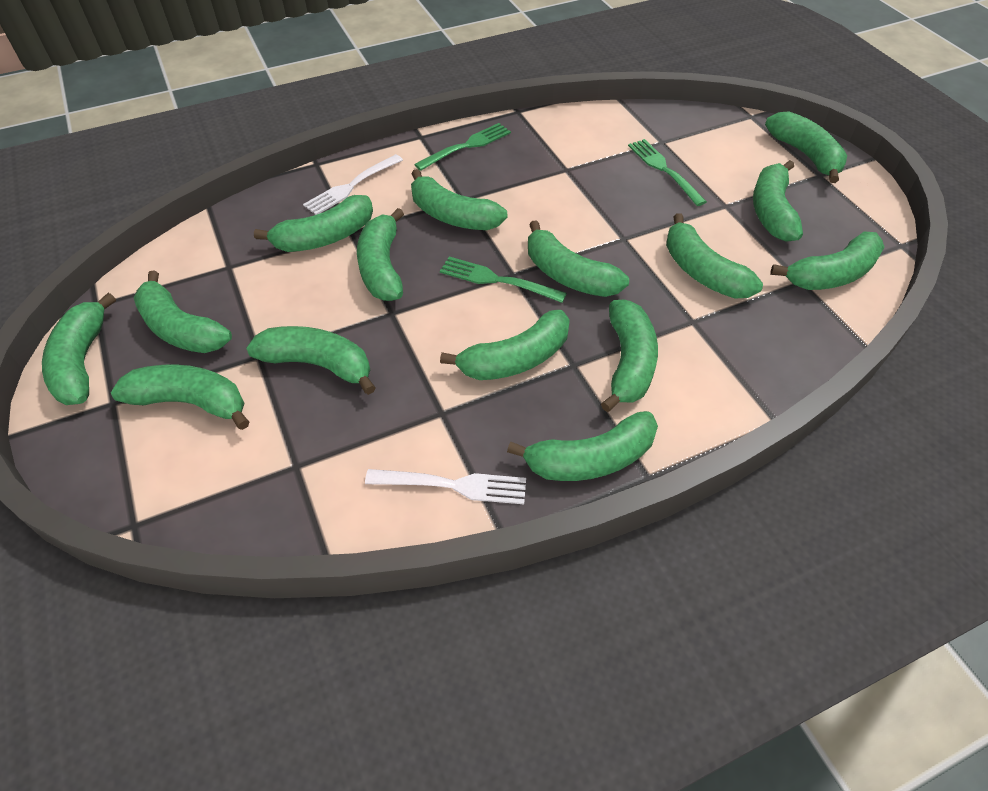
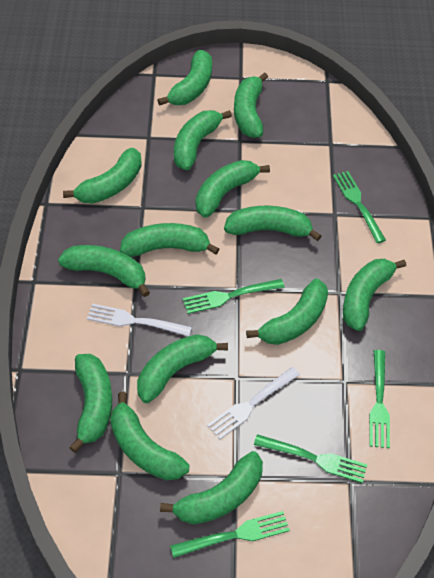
green banana: 15 -> 14
green fork: 3 -> 5

